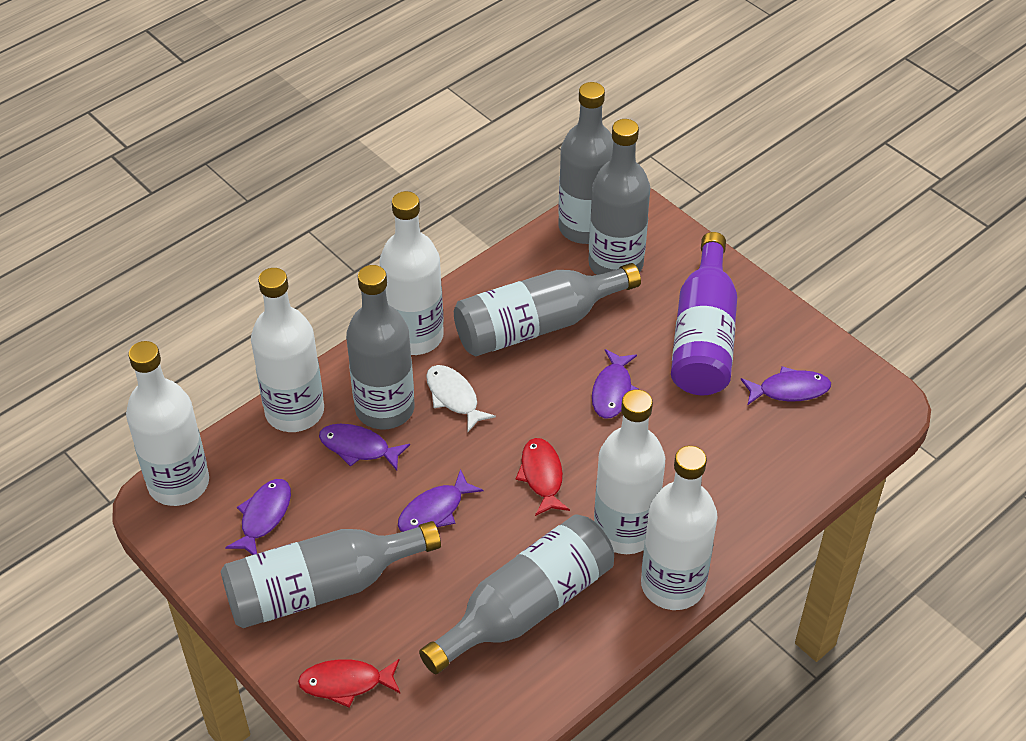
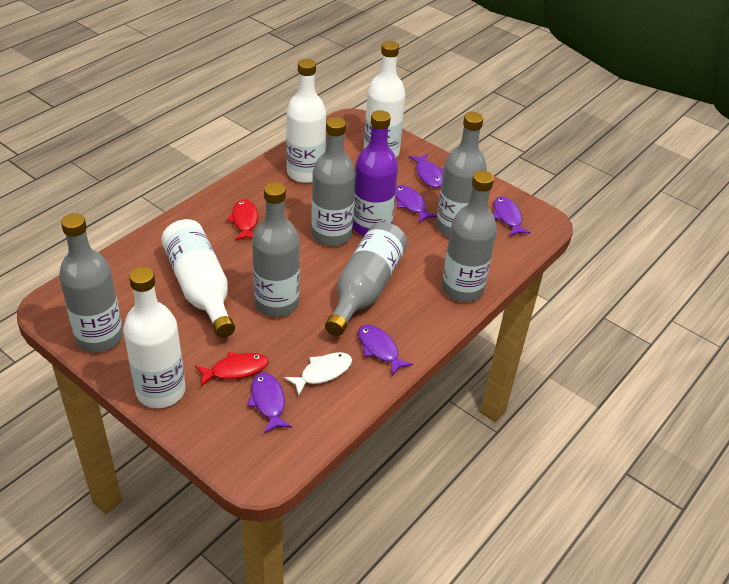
white bottle: 5 -> 4

